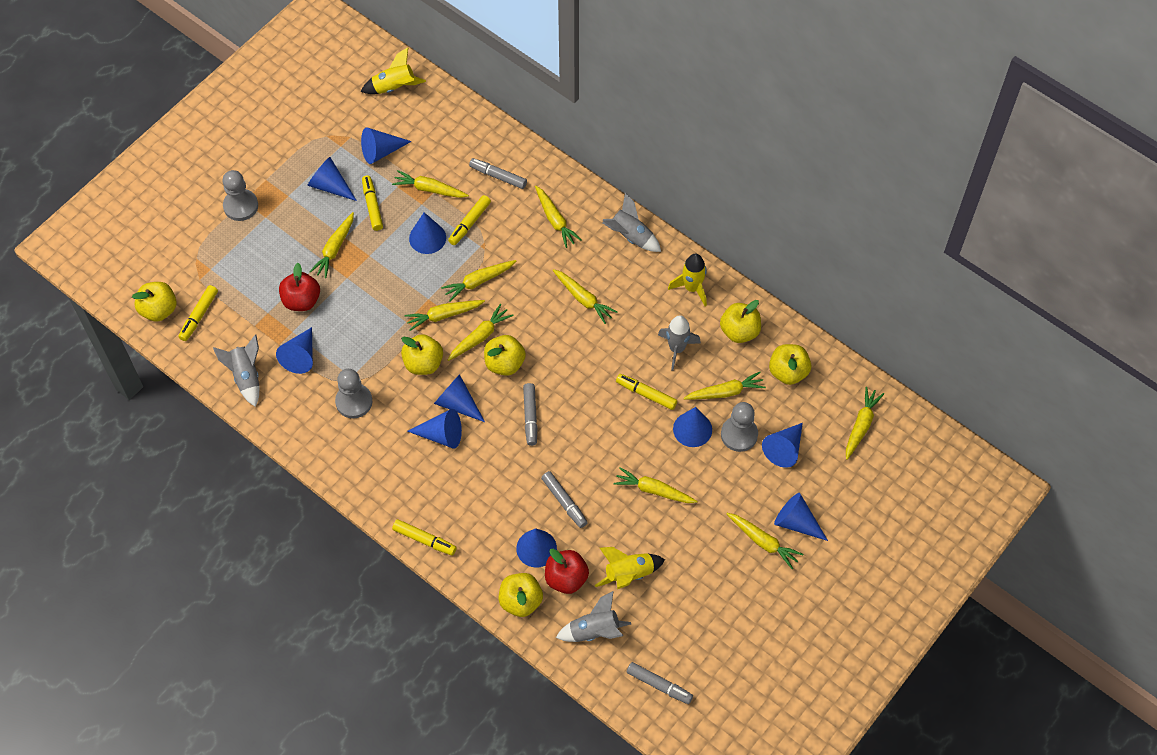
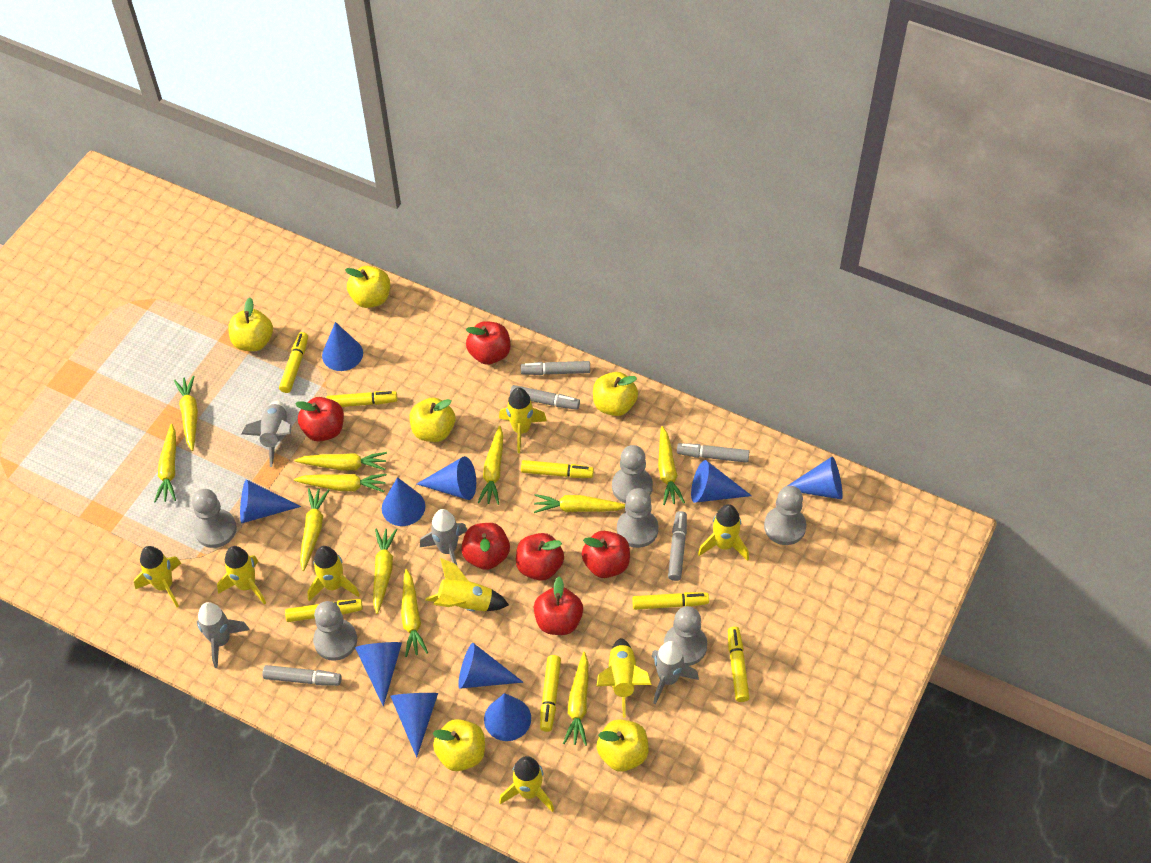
grey marker: 4 -> 5
grey pawn: 3 -> 6
red apple: 2 -> 6
yellow marker: 5 -> 7
yellow rocket: 3 -> 8

